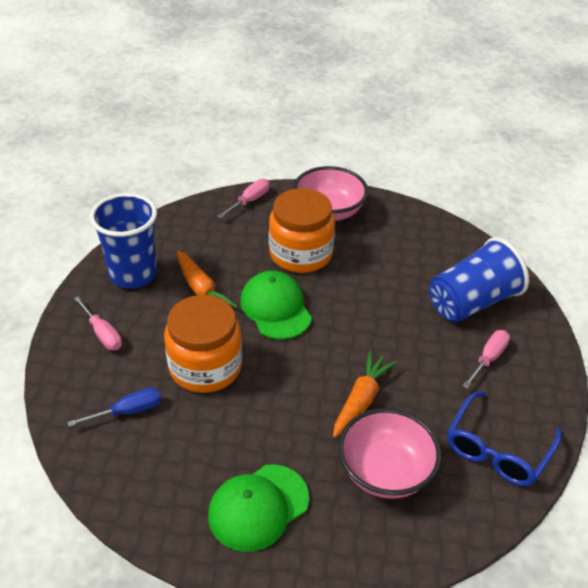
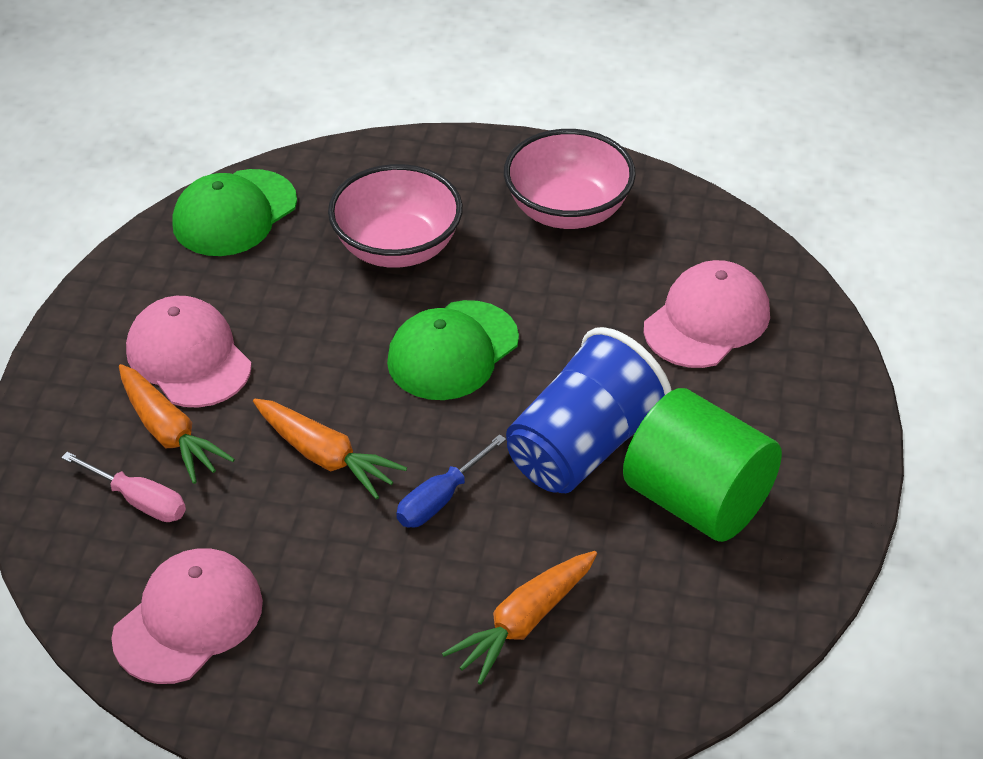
blue cup: 2 -> 1
blue glasses: 1 -> 0
green cylinder: 0 -> 1
orange carrot: 2 -> 3
orange jar: 2 -> 0
pink cap: 0 -> 3
pink screwdriver: 3 -> 1

